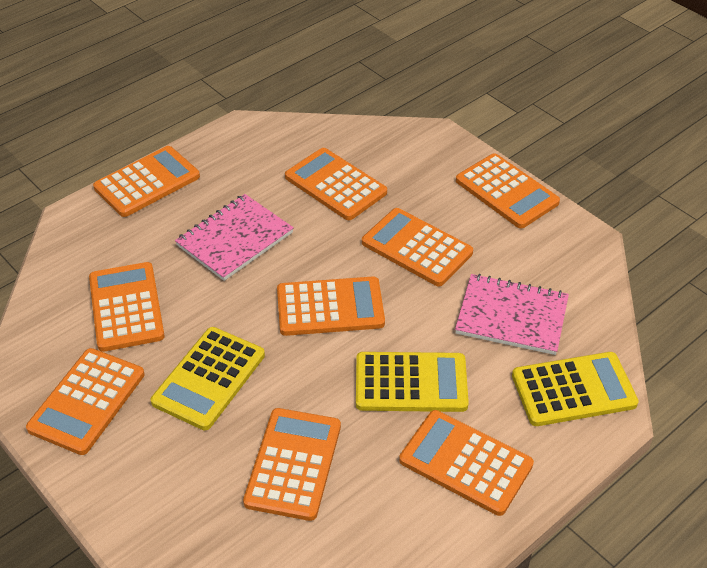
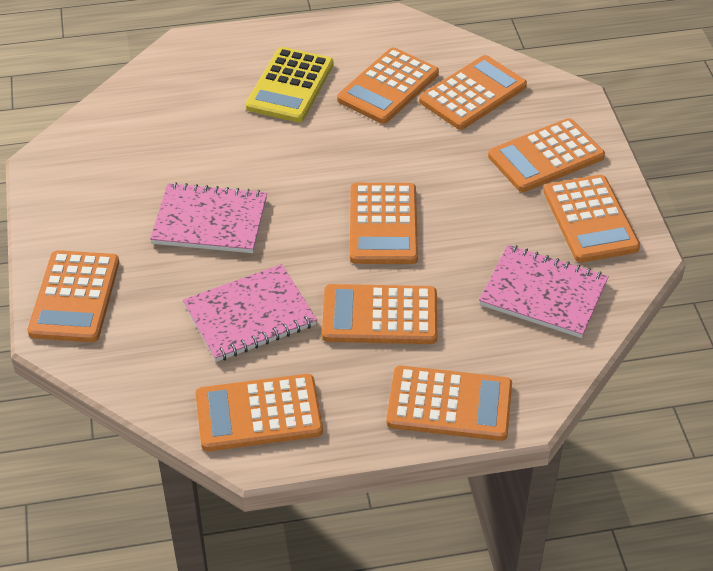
pink notebook: 2 -> 3
yellow calculator: 3 -> 1

